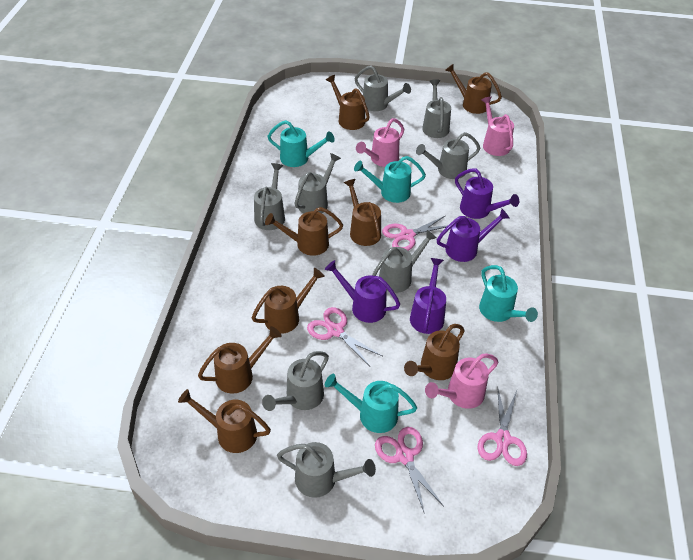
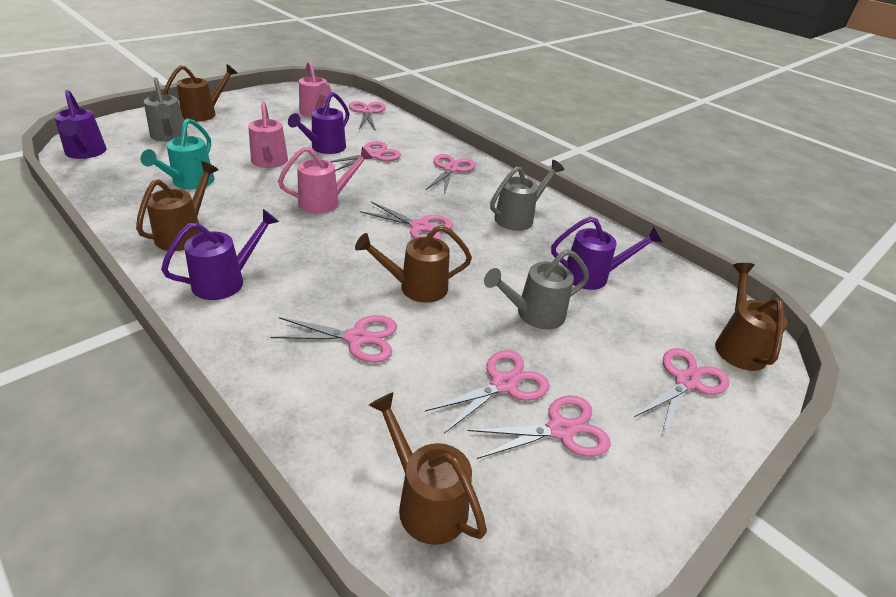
brown watering can: 8 -> 5
grey watering can: 8 -> 3
pink scissors: 4 -> 8
turquoise watering can: 4 -> 1

